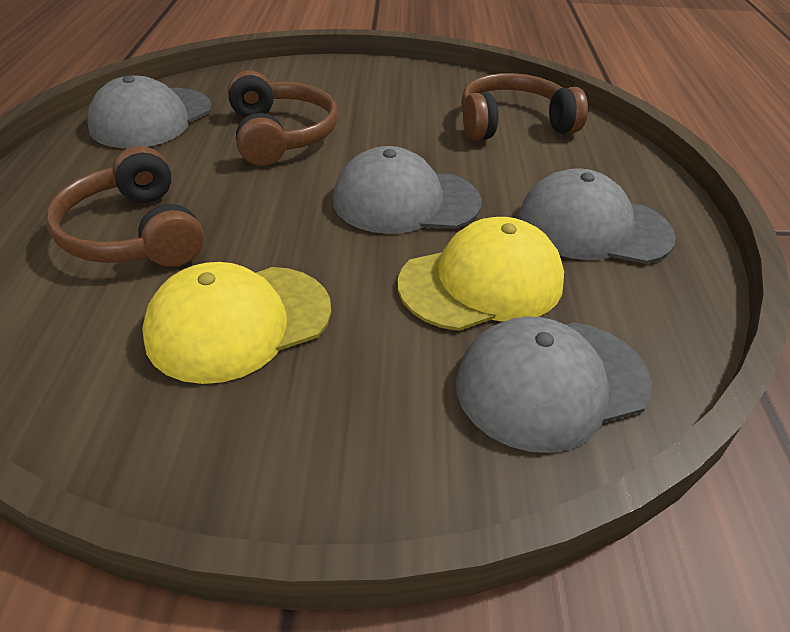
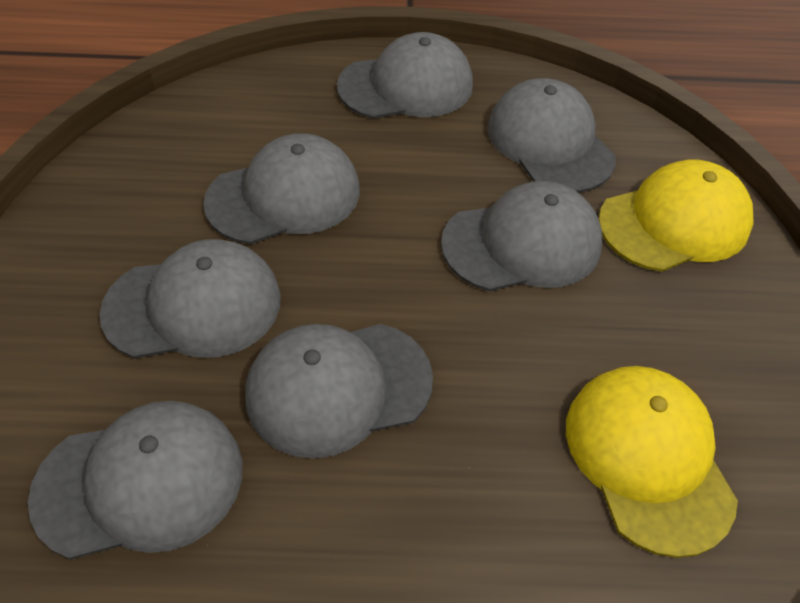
brown headphones: 3 -> 0
grey cap: 4 -> 7

